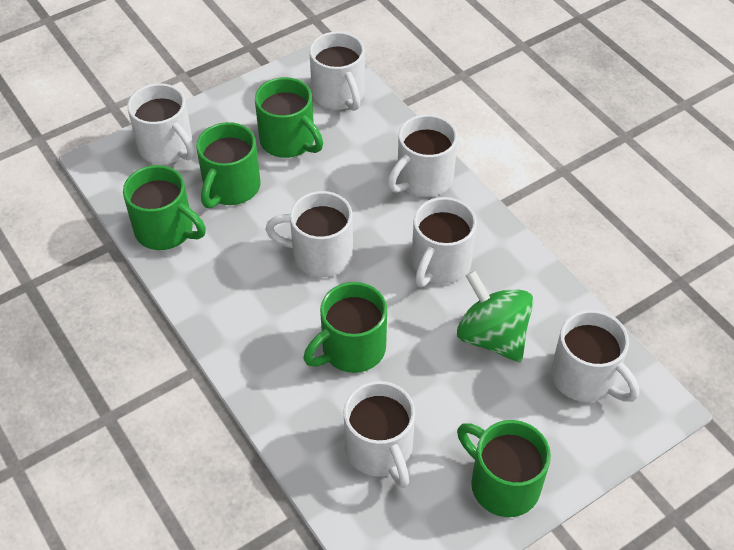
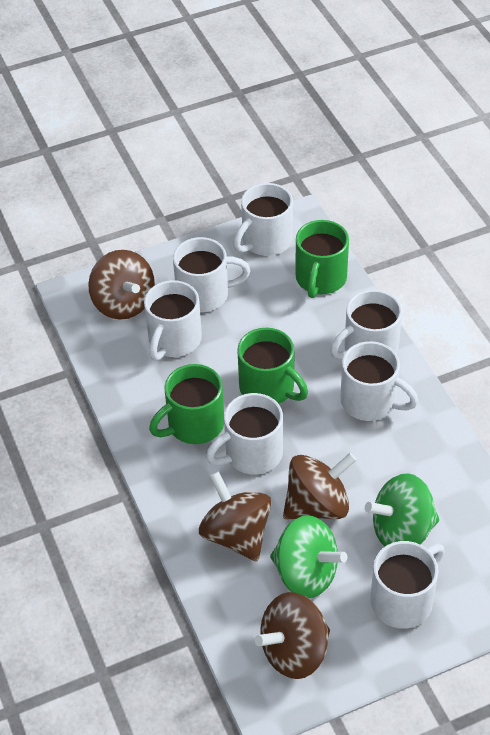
brown spinning top: 0 -> 4
green mug: 5 -> 3
green spinning top: 1 -> 2

